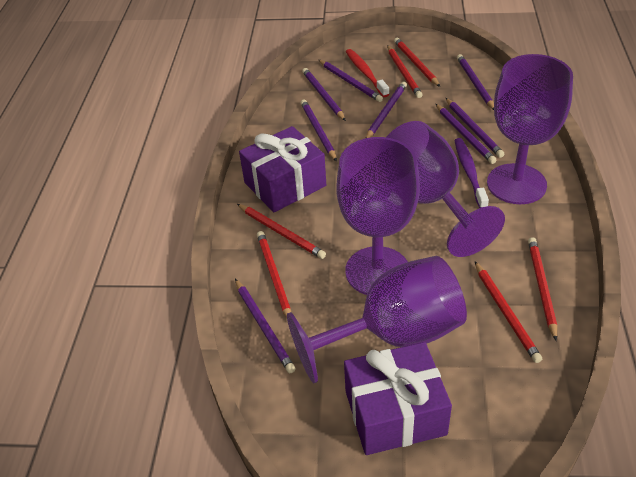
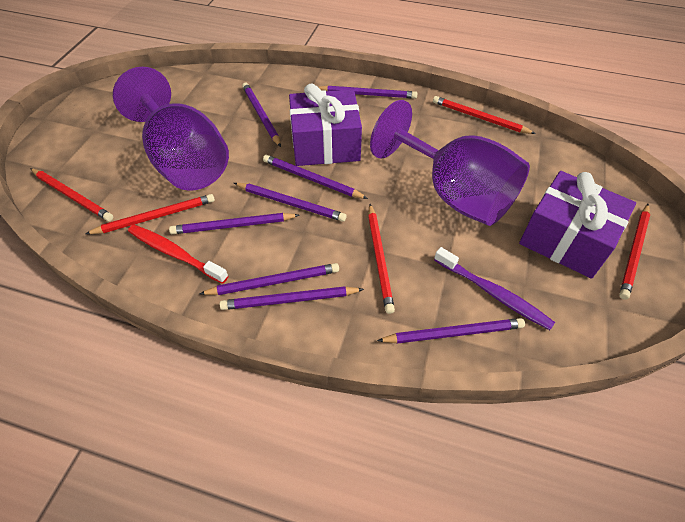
purple goblet: 4 -> 2
red pencil: 6 -> 5

